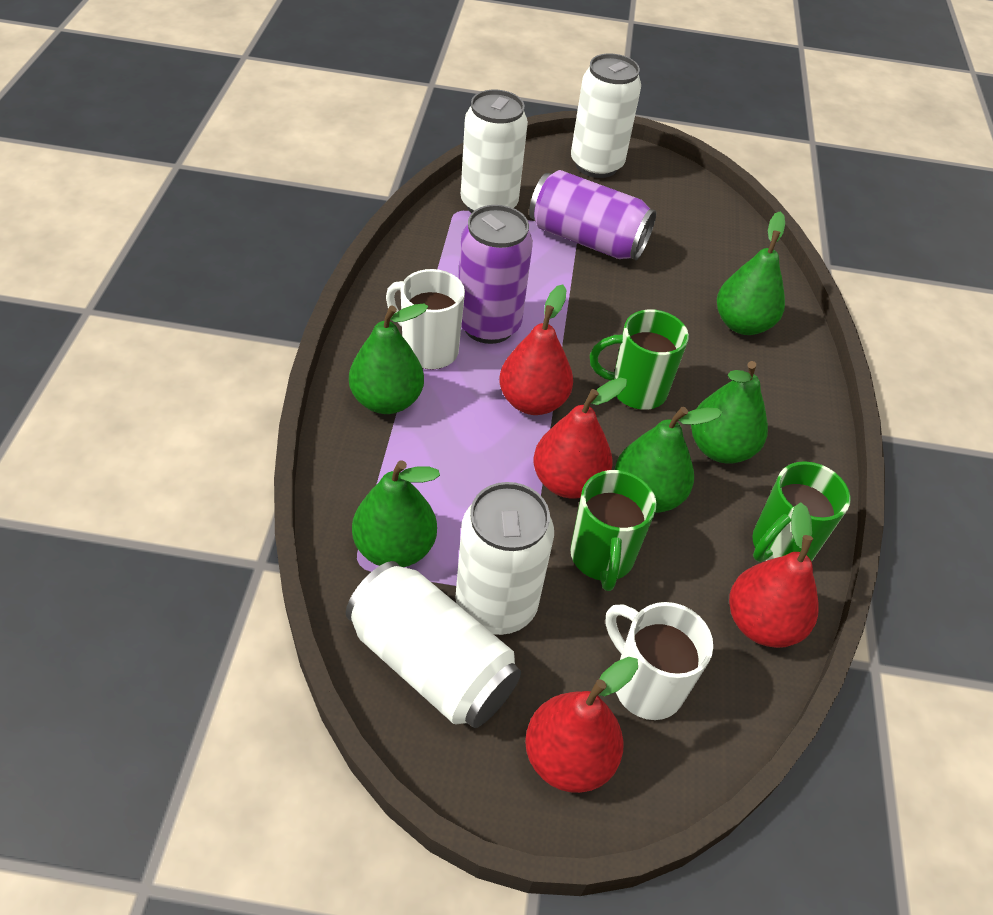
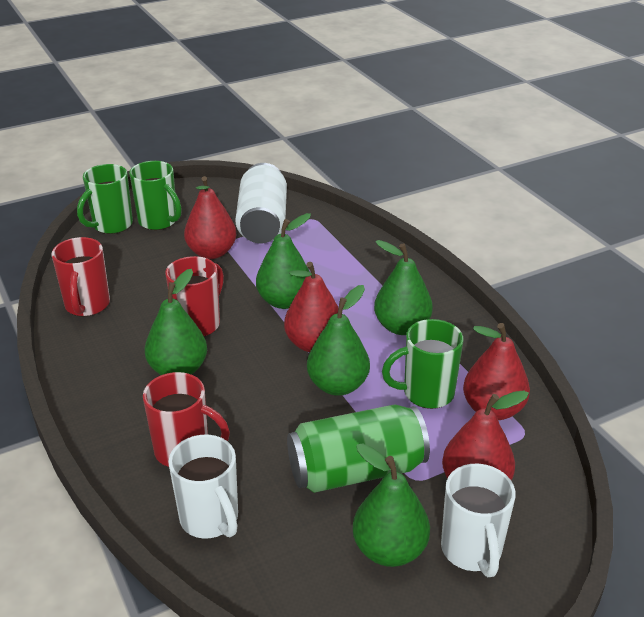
green can: 0 -> 1
purple can: 2 -> 0
red mug: 0 -> 3
white can: 4 -> 1

